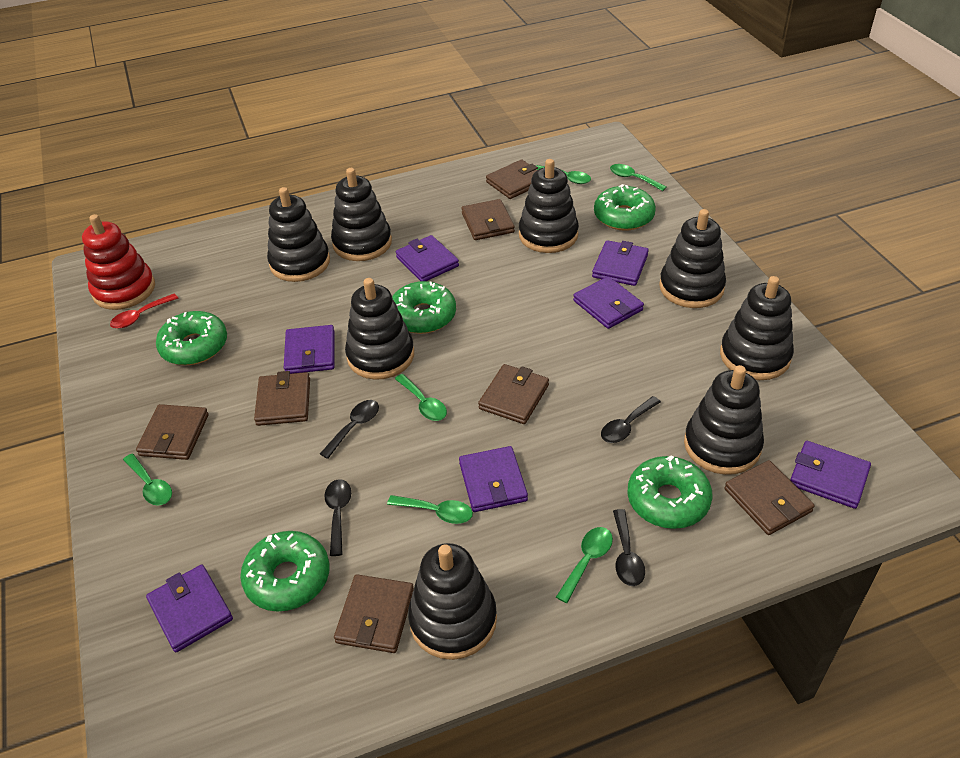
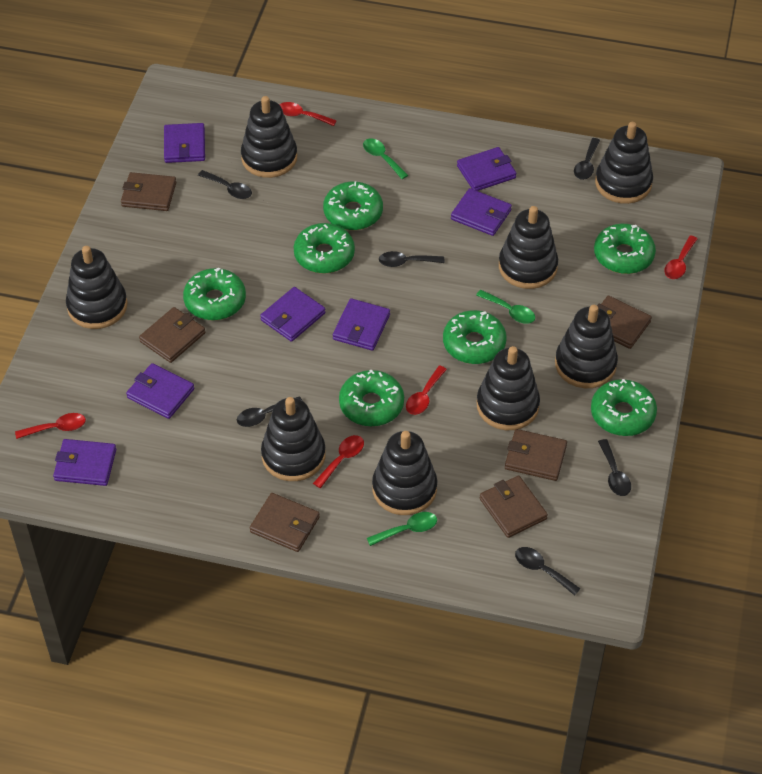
black spoon: 4 -> 6
brown wallet: 7 -> 6
green donut: 5 -> 7
green spoon: 6 -> 3
red spoon: 1 -> 5
red stacking toy: 1 -> 0

